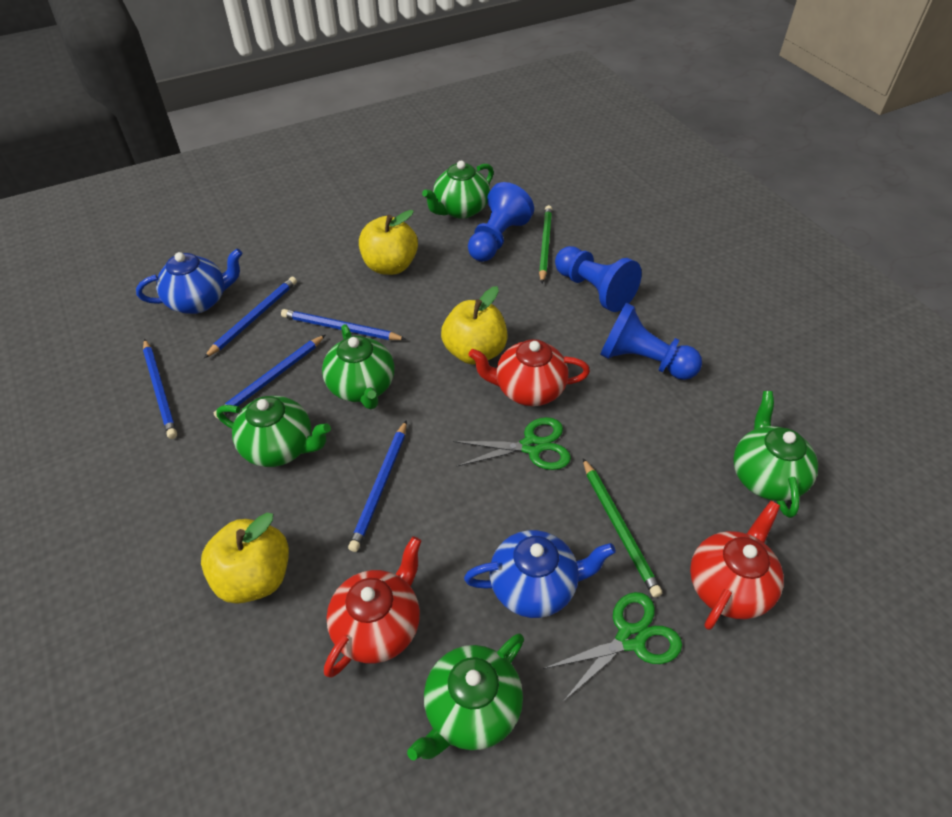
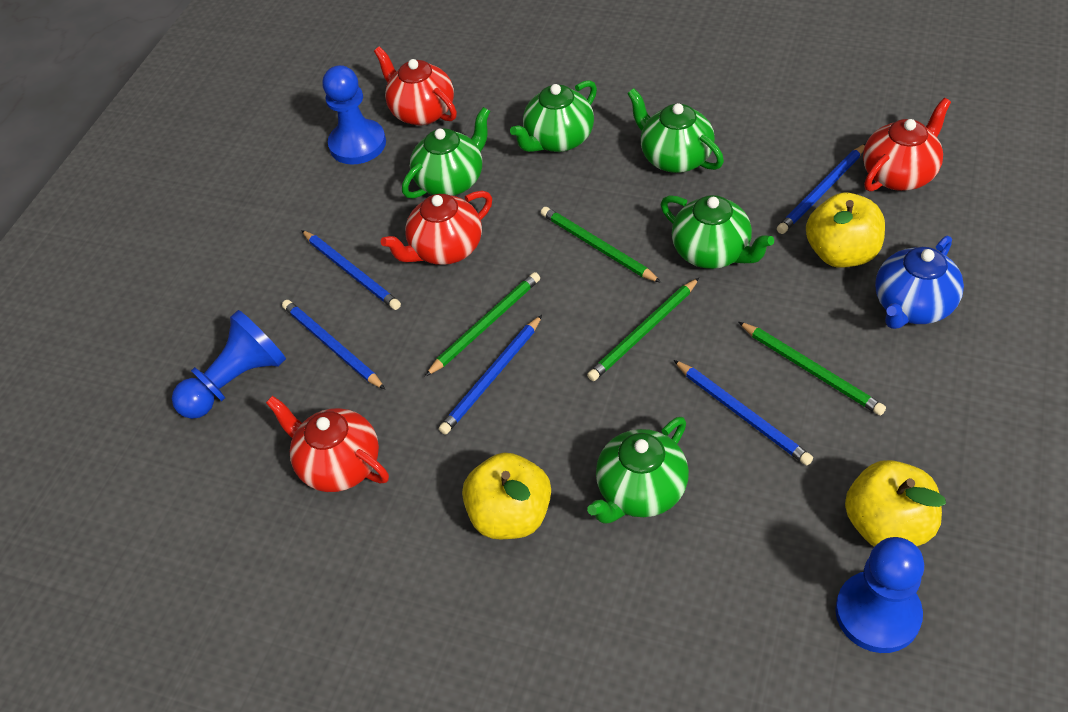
blue teapot: 2 -> 1
green pencil: 2 -> 4
green scissors: 2 -> 0
red teapot: 3 -> 4

